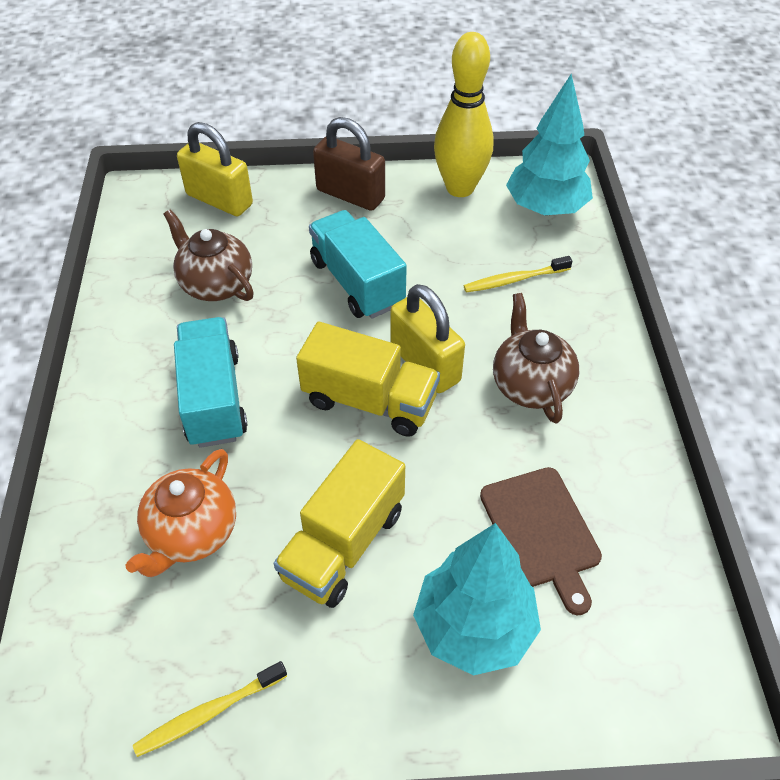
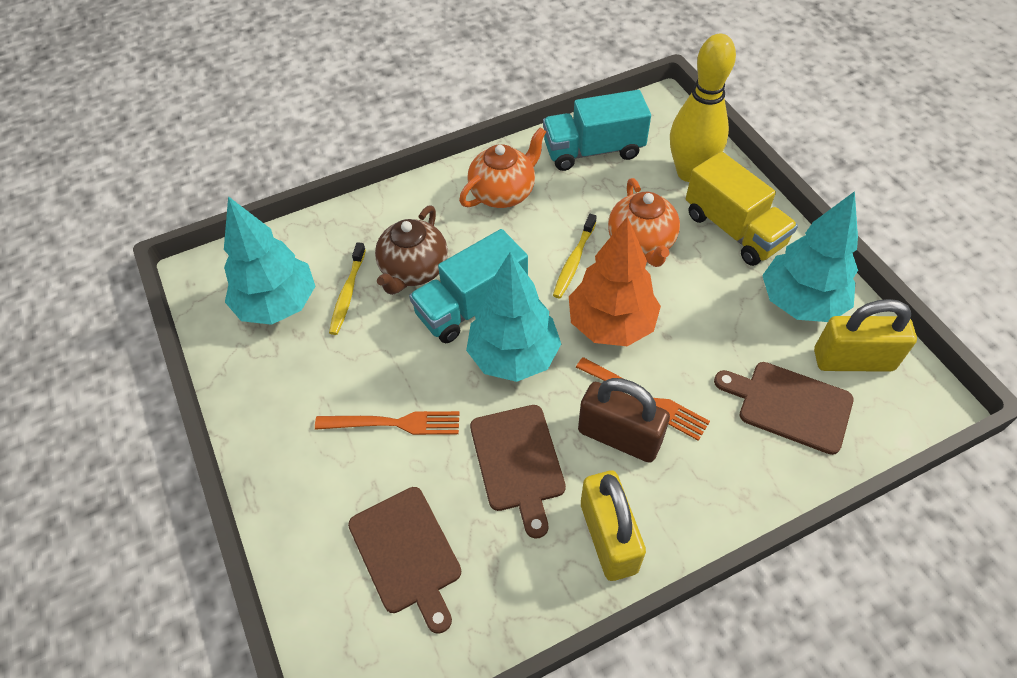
brown cutting board: 1 -> 3
brown teapot: 2 -> 1
orange fork: 0 -> 2
orange teapot: 1 -> 2
orange tree: 0 -> 1
turquoise tree: 2 -> 3
yellow truck: 2 -> 1

